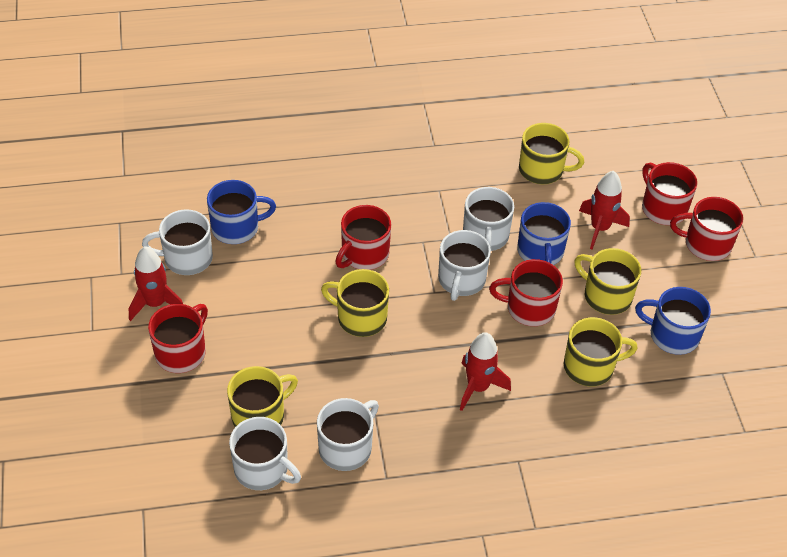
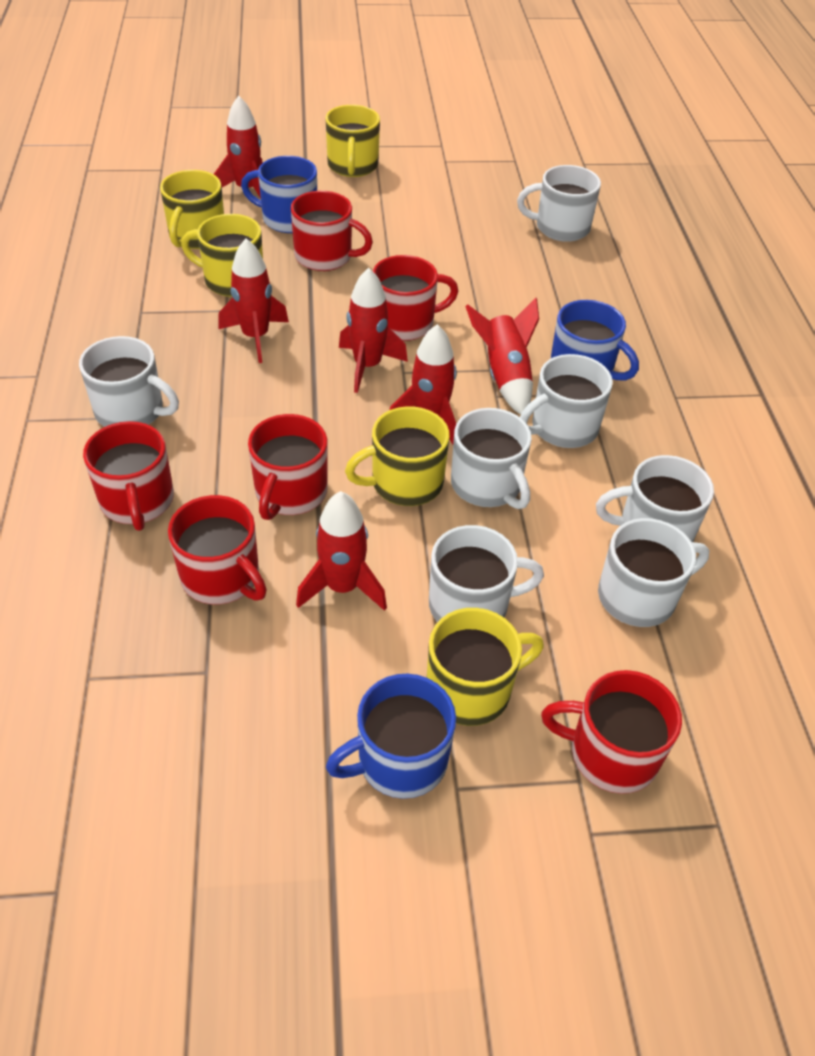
red mug: 5 -> 6
red rocket: 3 -> 6
white mug: 5 -> 7

